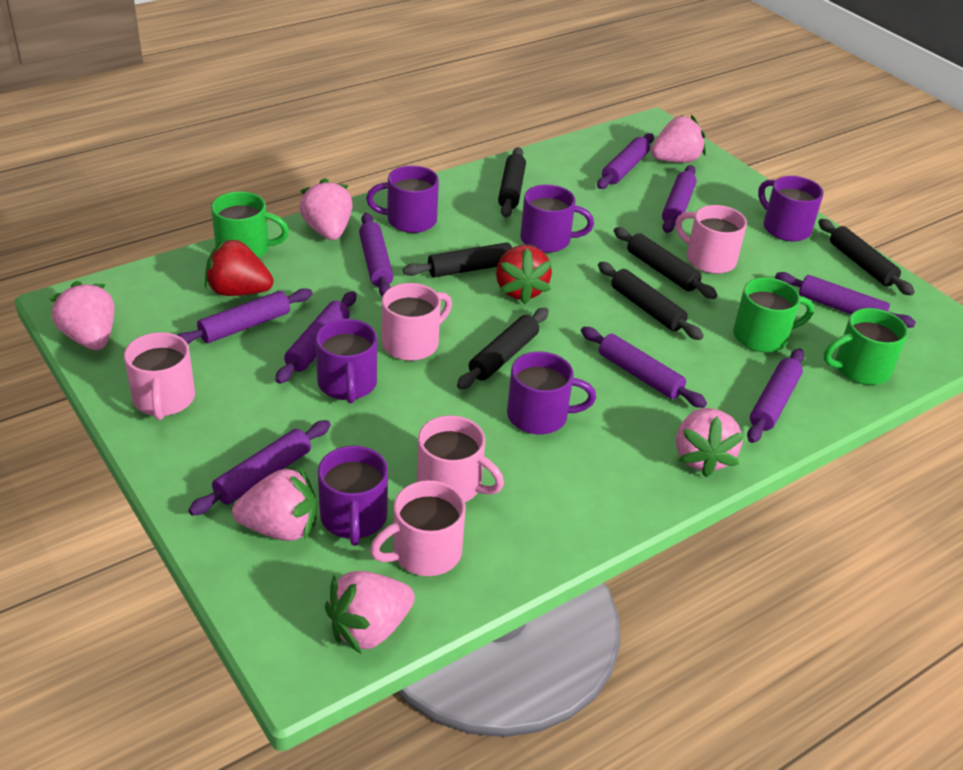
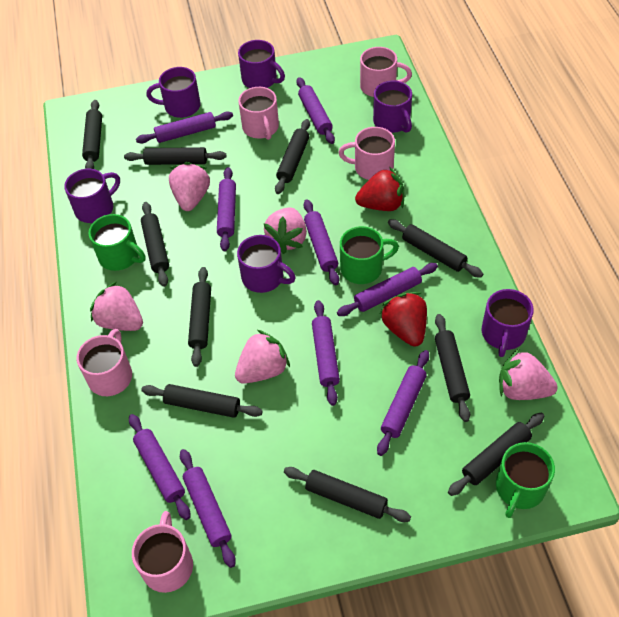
black rolling pin: 6 -> 10
pink strawberry: 6 -> 5

